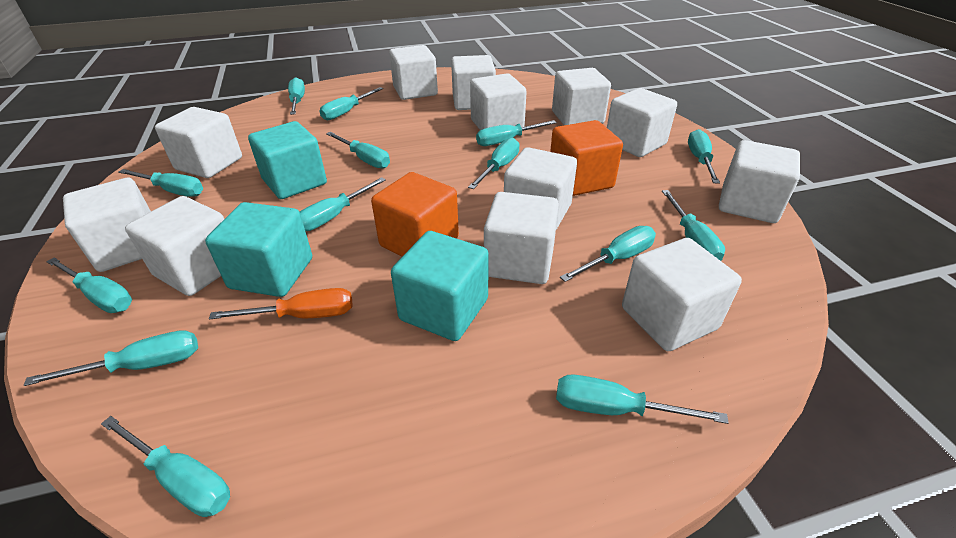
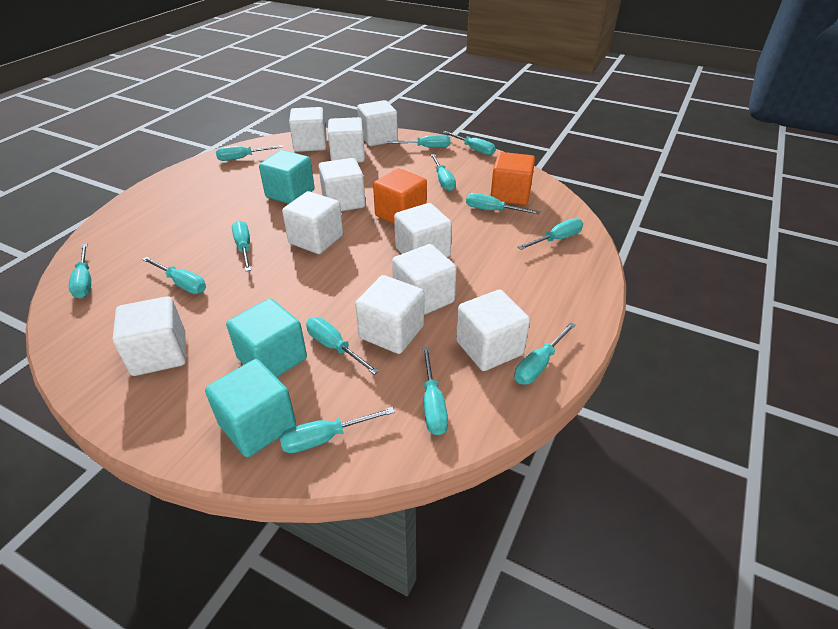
orange screwdriver: 1 -> 0
turquoise screwdriver: 14 -> 13
white cube: 12 -> 10

